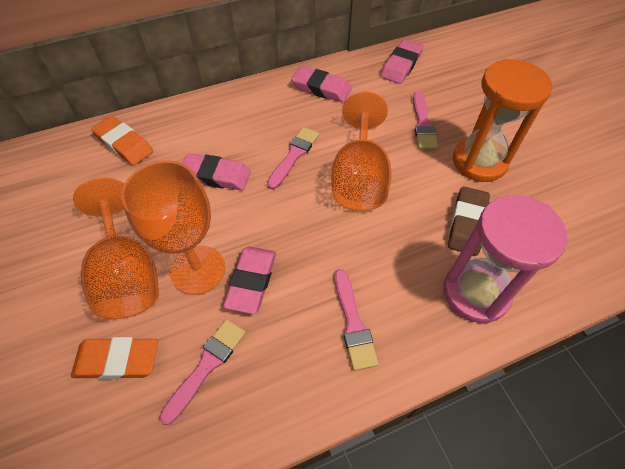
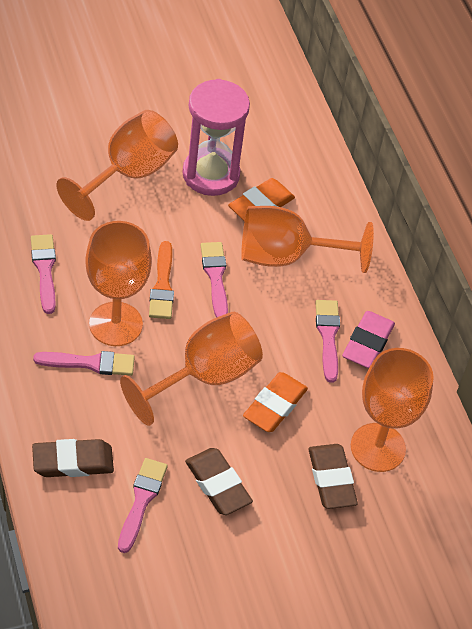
brown eraser: 1 -> 3
orange brush: 0 -> 1
orange goblet: 3 -> 5
orange hourglass: 1 -> 0
pink brush: 4 -> 5
pink eraser: 4 -> 1

